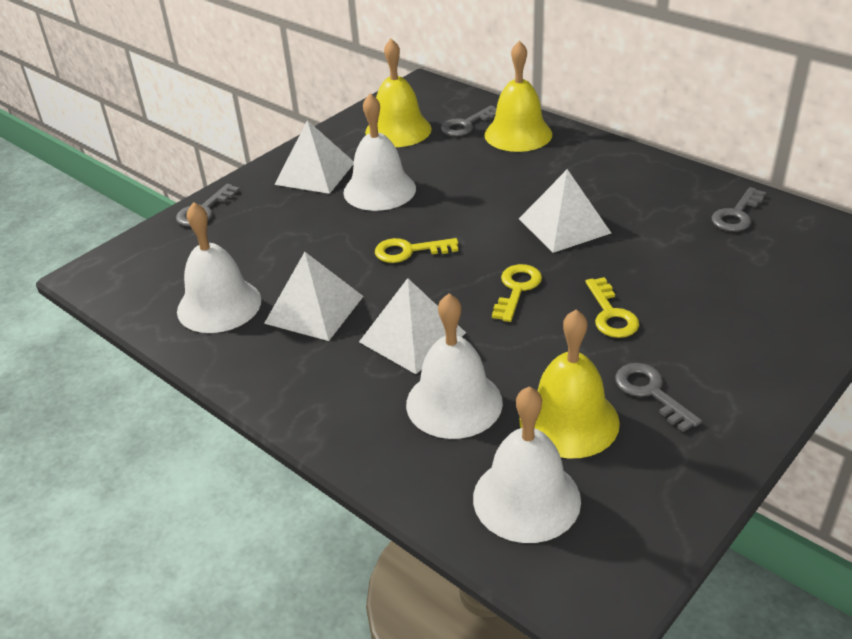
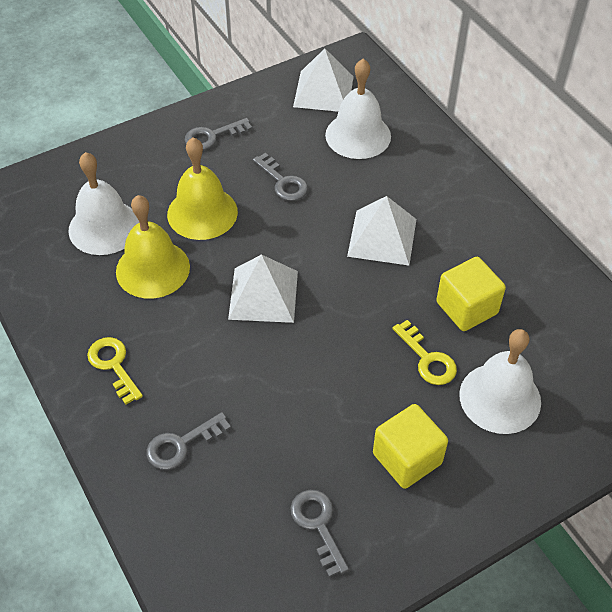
white bell: 4 -> 3
white pyramid: 4 -> 3
yellow bell: 3 -> 2
yellow cube: 0 -> 2
yellow key: 3 -> 2

